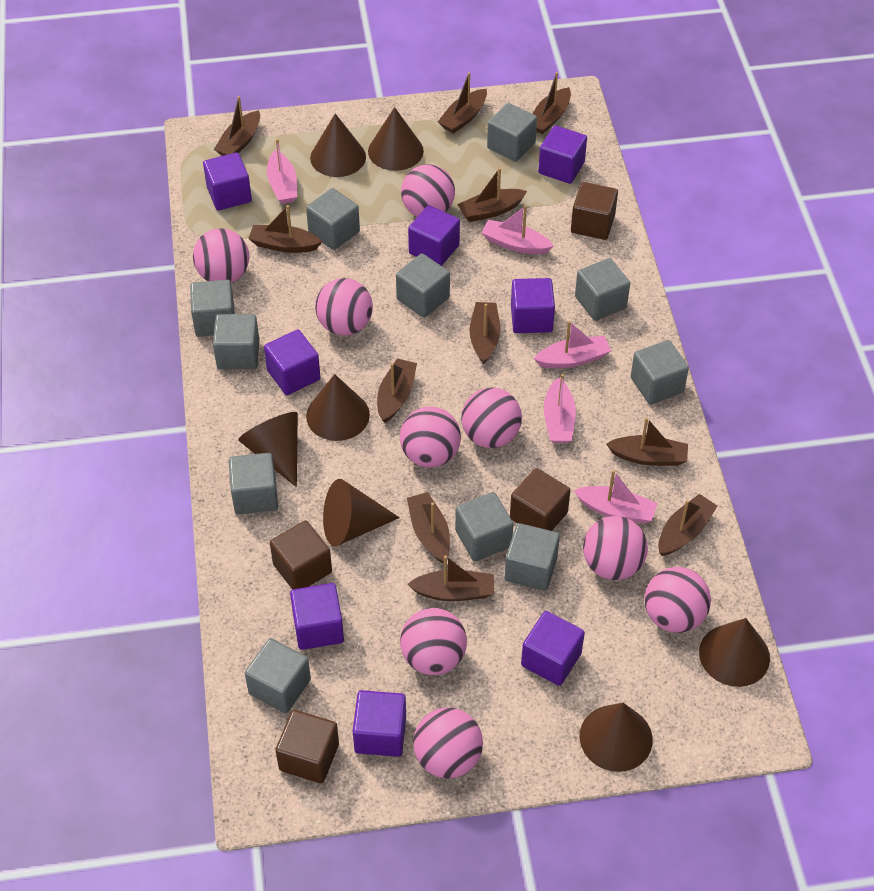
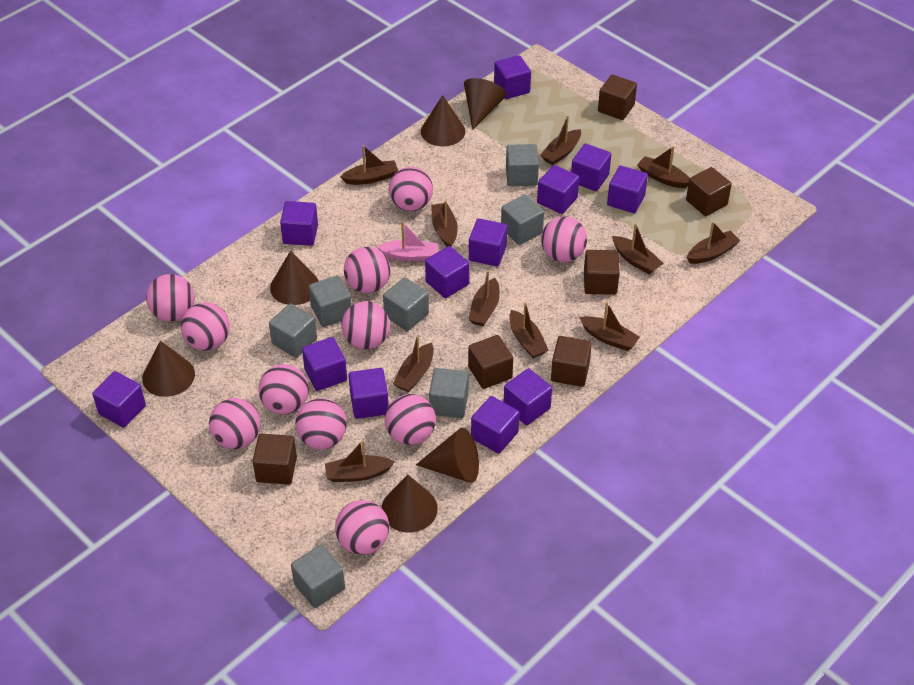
brown cone: 7 -> 6
brown cube: 4 -> 6
grey cube: 11 -> 7
pink ball: 9 -> 11
pink boat: 5 -> 1
purple cube: 8 -> 12

